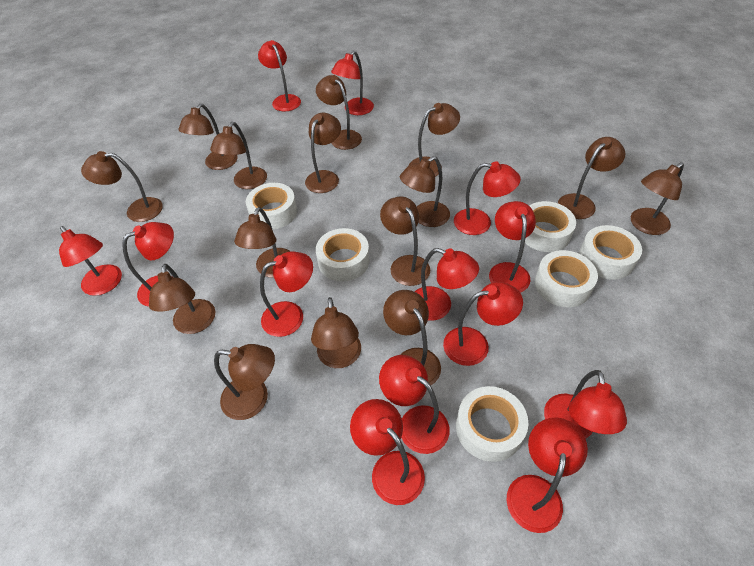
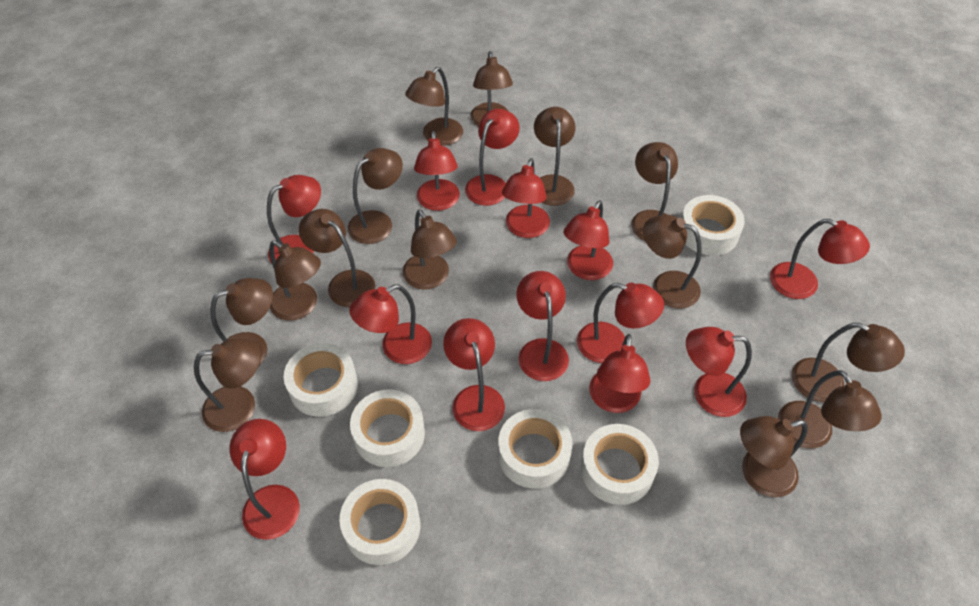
brown lamp: 15 -> 14

